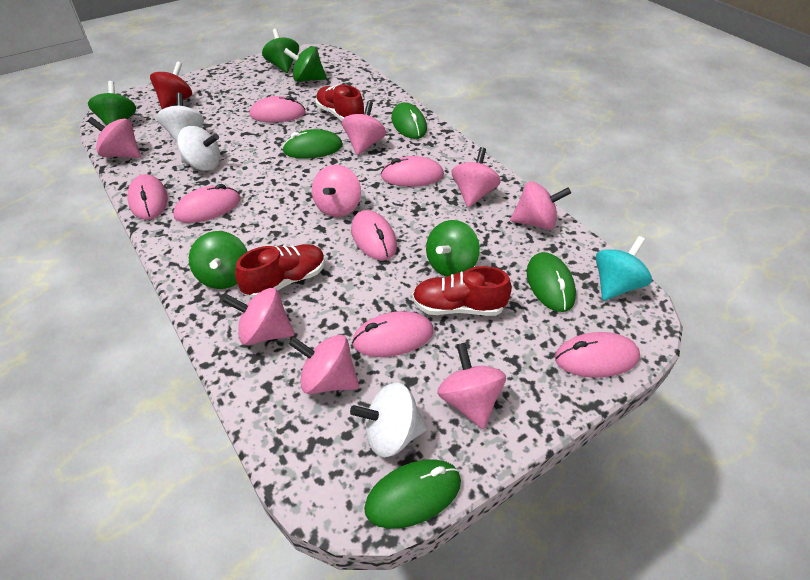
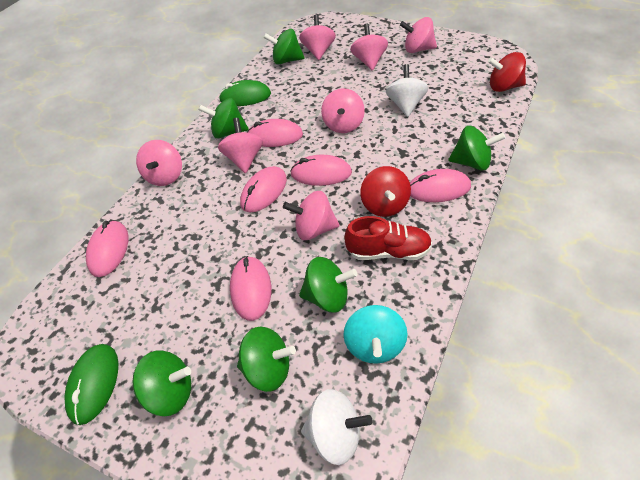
green mouse: 4 -> 2
green spinning top: 5 -> 6
pink mouse: 7 -> 6
pink spinning top: 8 -> 7
red shoe: 3 -> 1
red spinning top: 1 -> 2
white spinning top: 3 -> 2

